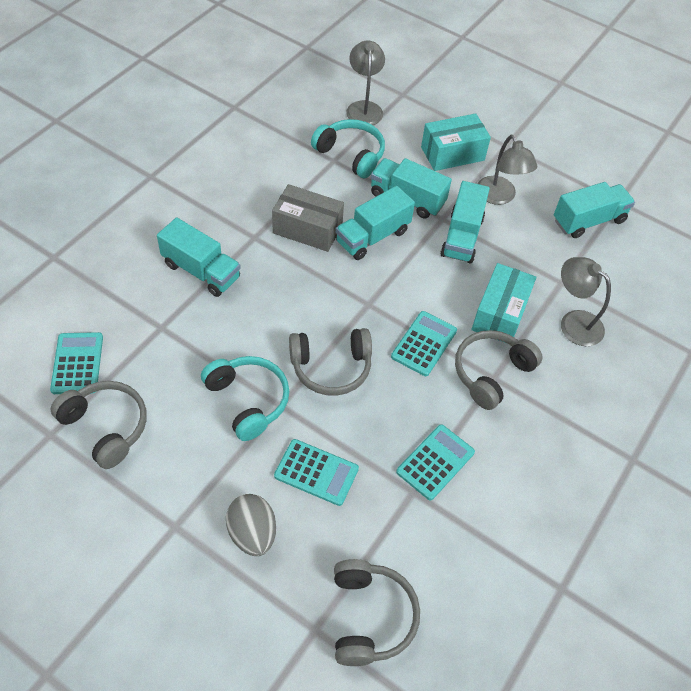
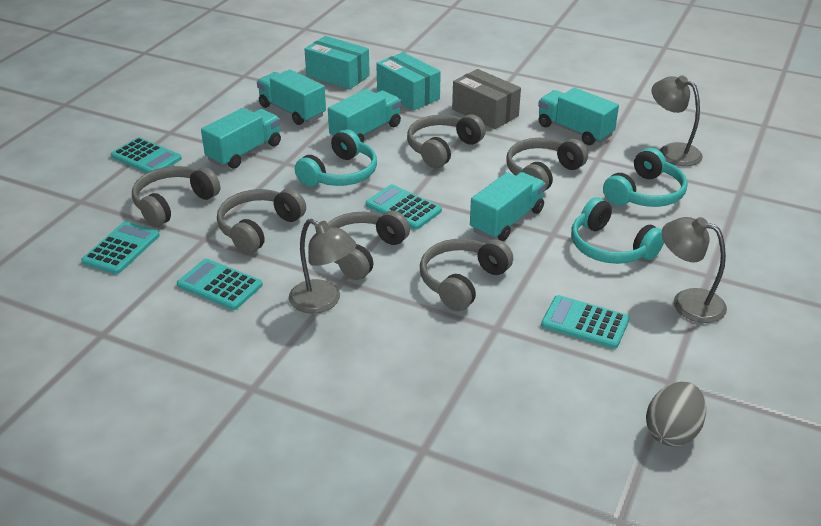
grey headphones: 4 -> 6
turquoise calculator: 4 -> 5
turquoise headphones: 2 -> 3

